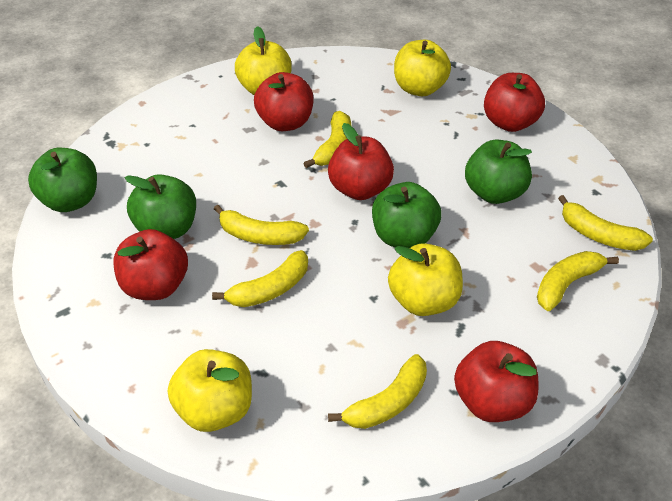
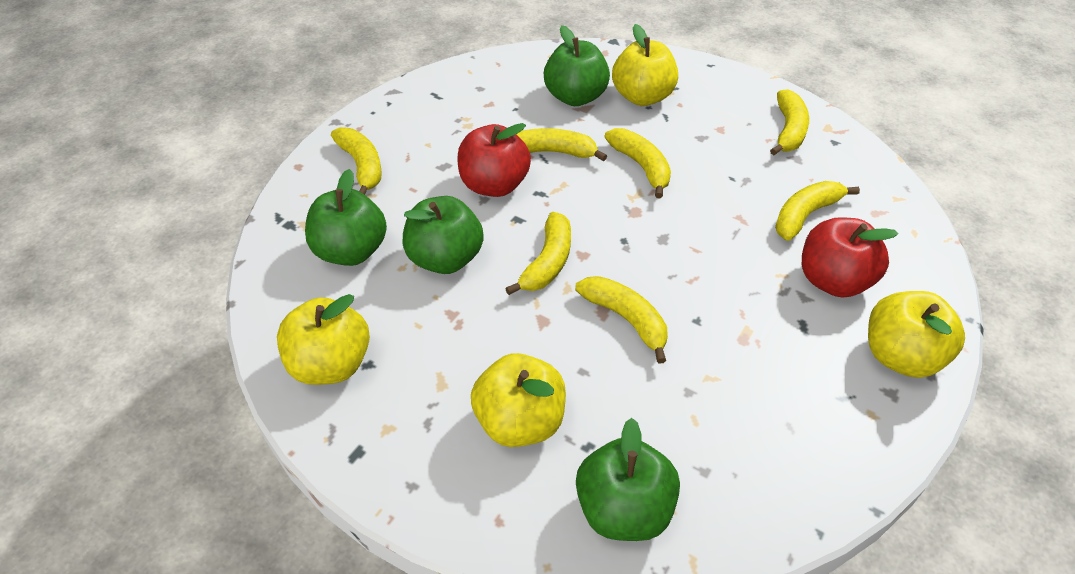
red apple: 5 -> 2
yellow banana: 6 -> 7

